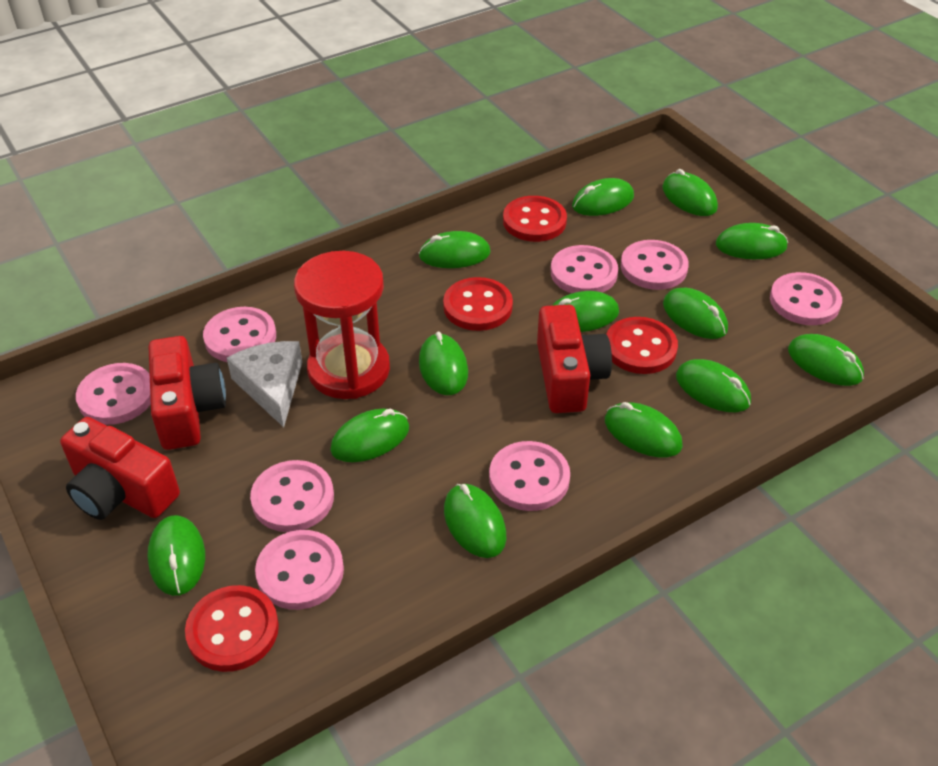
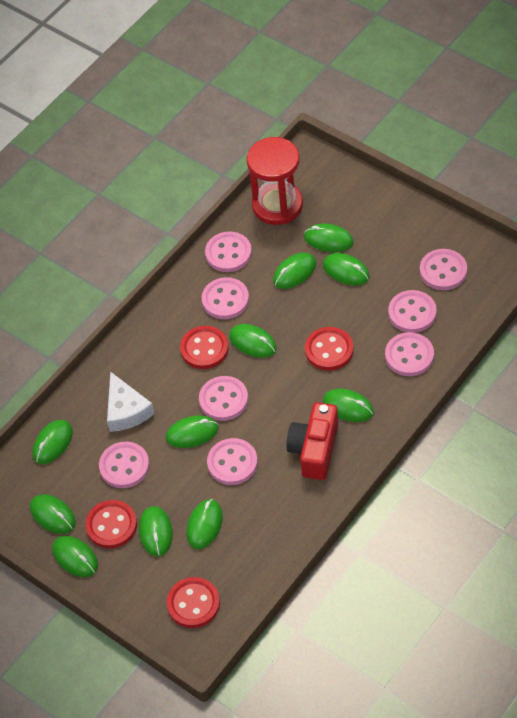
green mouse: 13 -> 11
red camera: 3 -> 1

